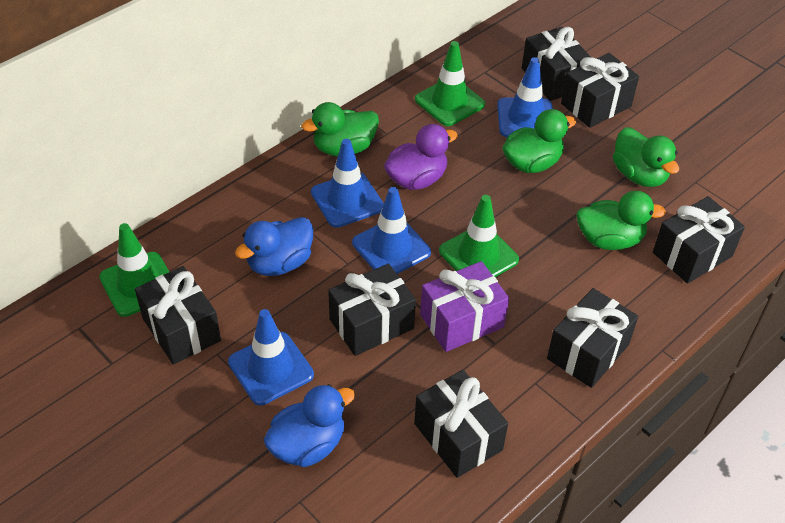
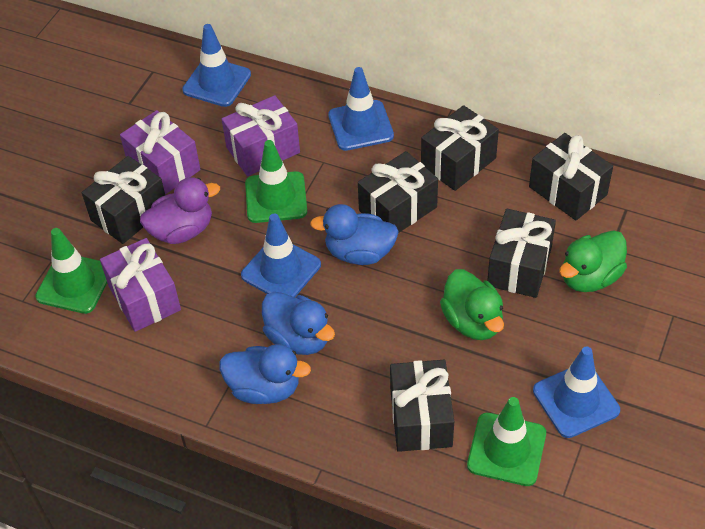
black gift: 7 -> 6
blue duck: 2 -> 3
green duck: 4 -> 2
purple gift: 1 -> 3

